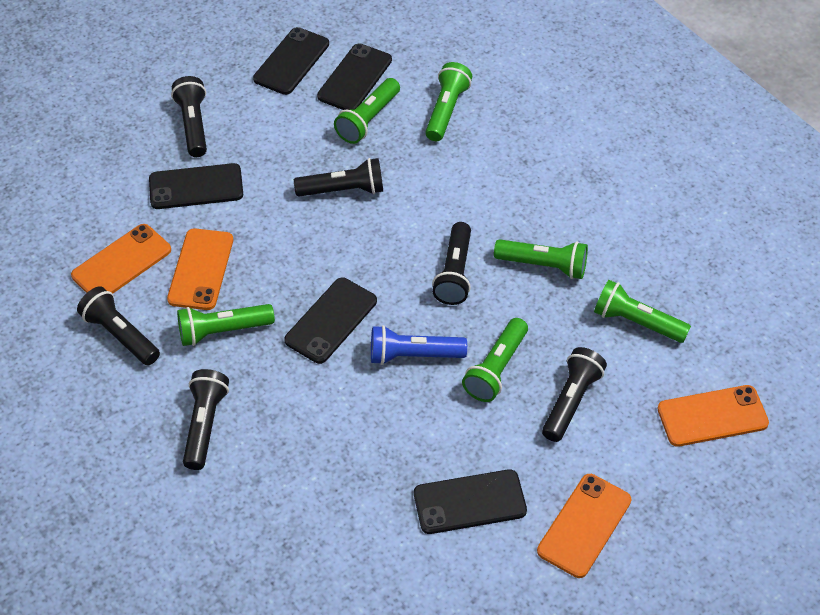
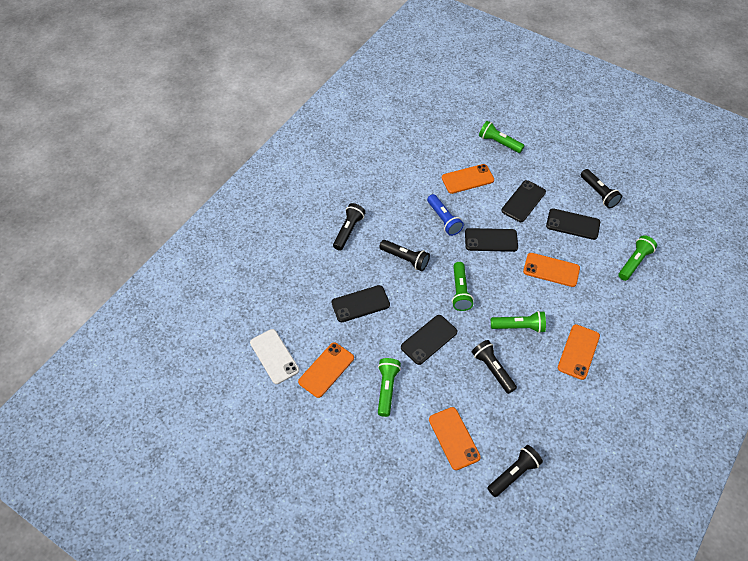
black flashlight: 6 -> 5
green flashlight: 6 -> 5
orange phone: 4 -> 5
white phone: 0 -> 1

